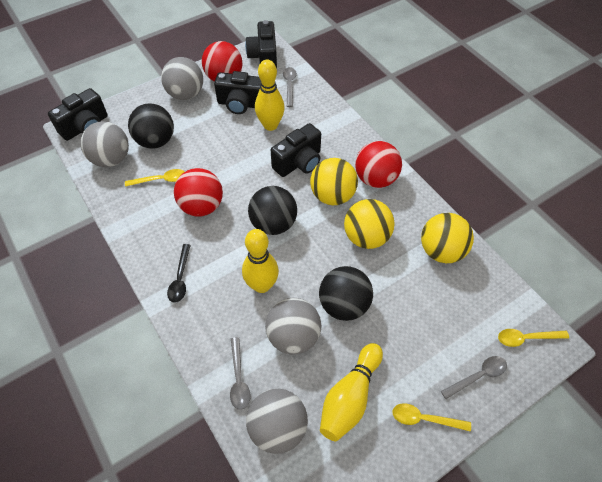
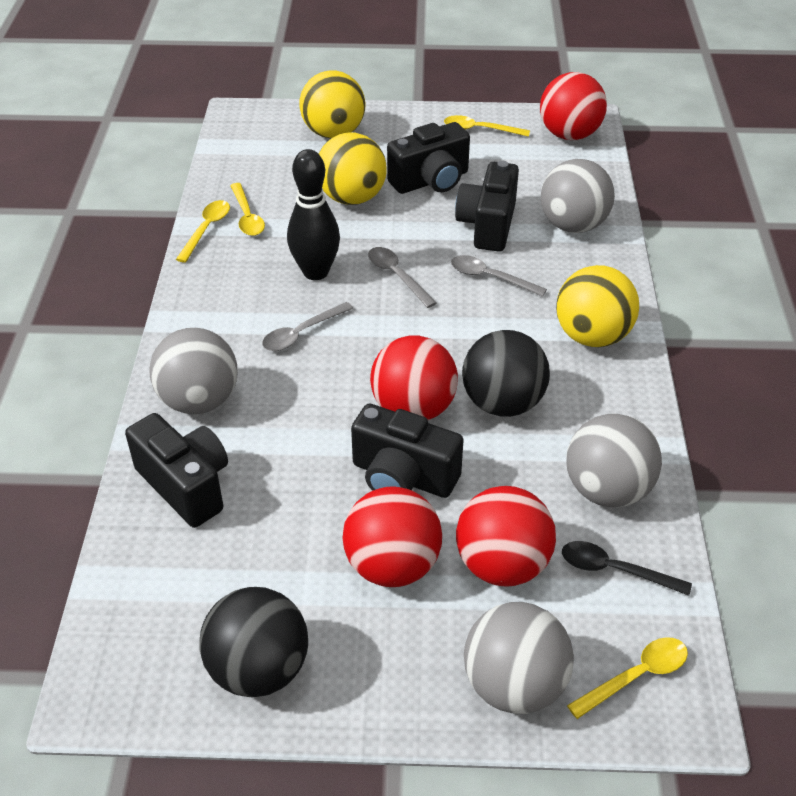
black ball: 3 -> 2
black bowling pin: 0 -> 1
red ball: 3 -> 4
yellow bowling pin: 3 -> 0
yellow spoon: 3 -> 4

